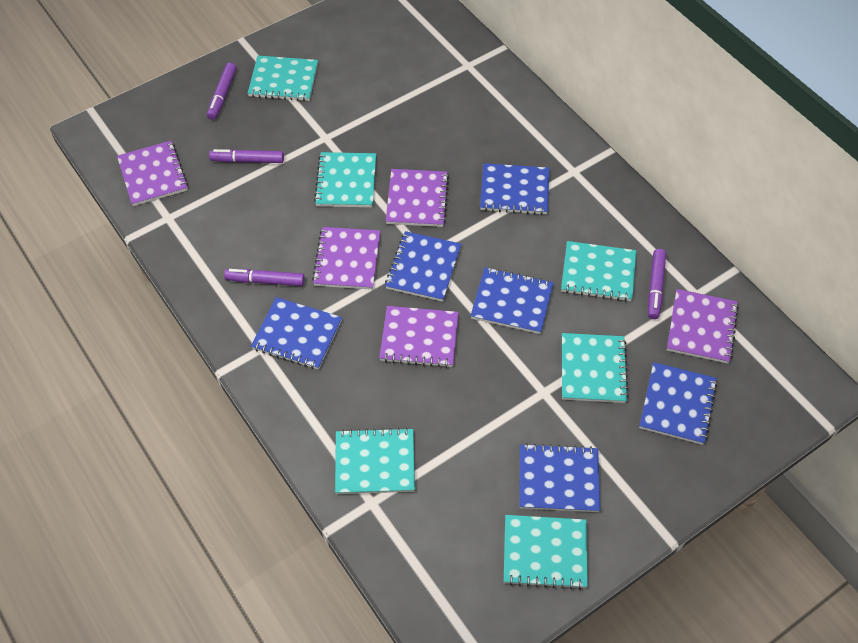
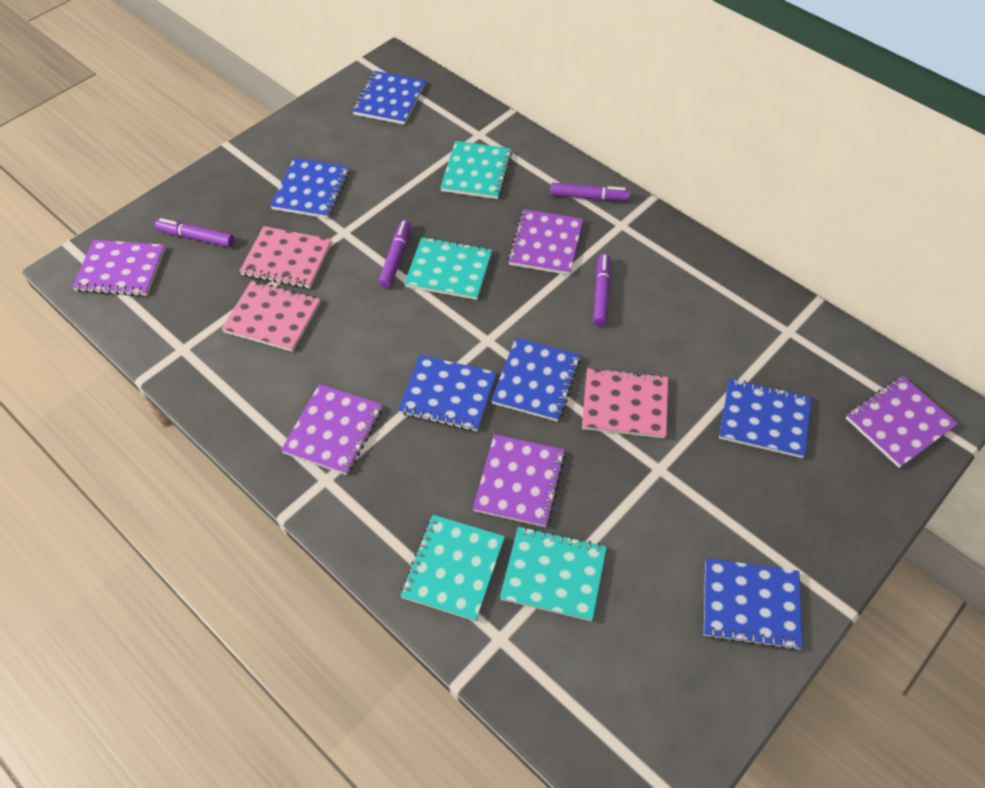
pink notebook: 0 -> 3
turquoise notebook: 6 -> 4

